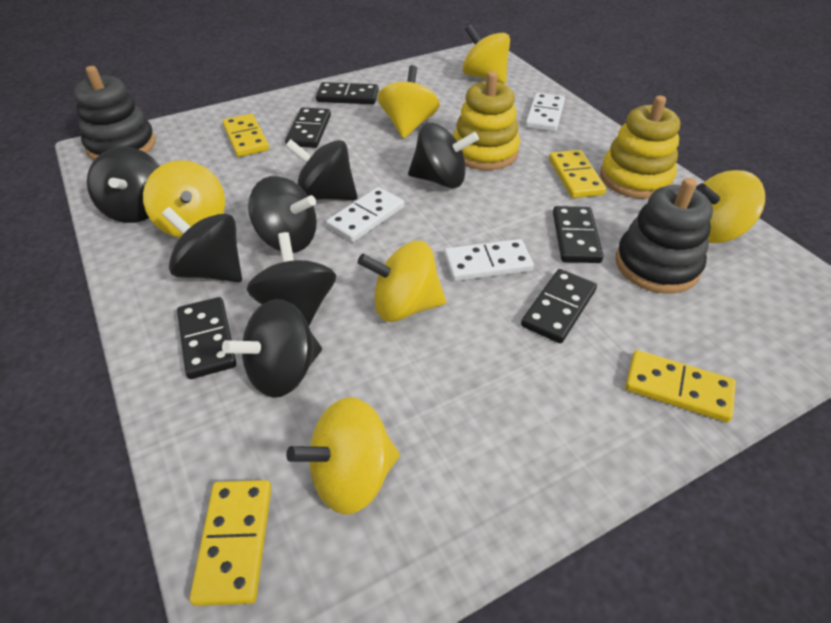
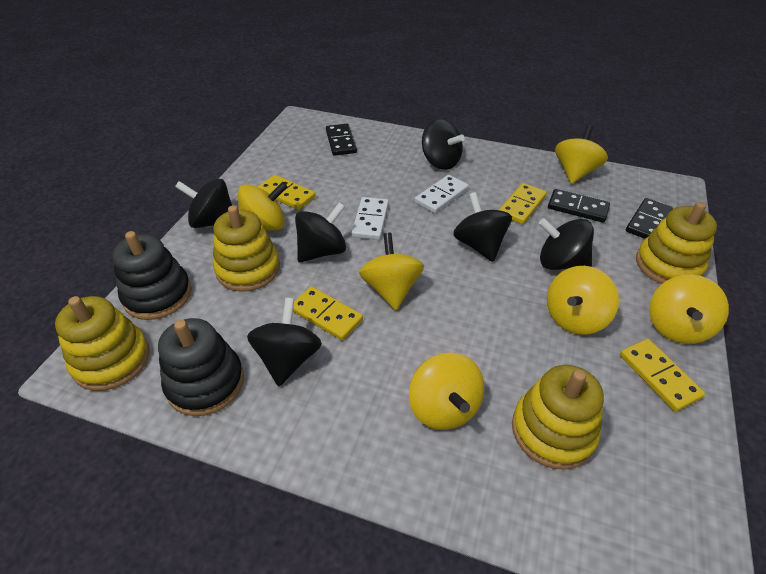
black domino: 5 -> 3
black spinning top: 7 -> 6
white domino: 3 -> 2
yellow stacking toy: 2 -> 4

